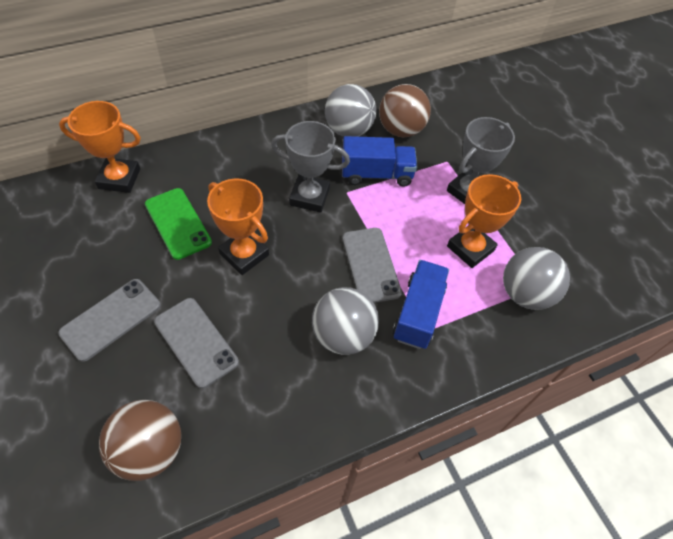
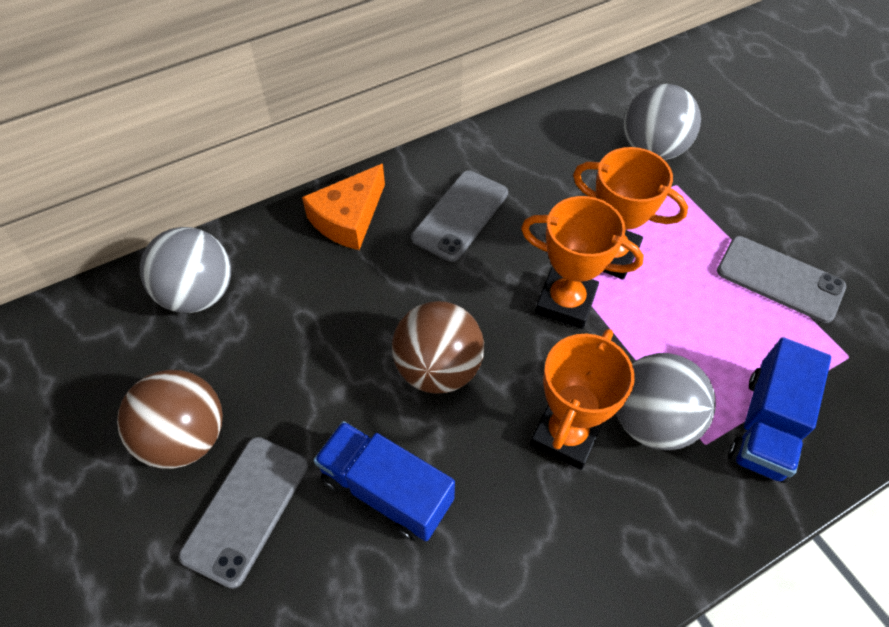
green phone: 1 -> 0
grey trophy: 2 -> 0
orange cheese: 0 -> 1

